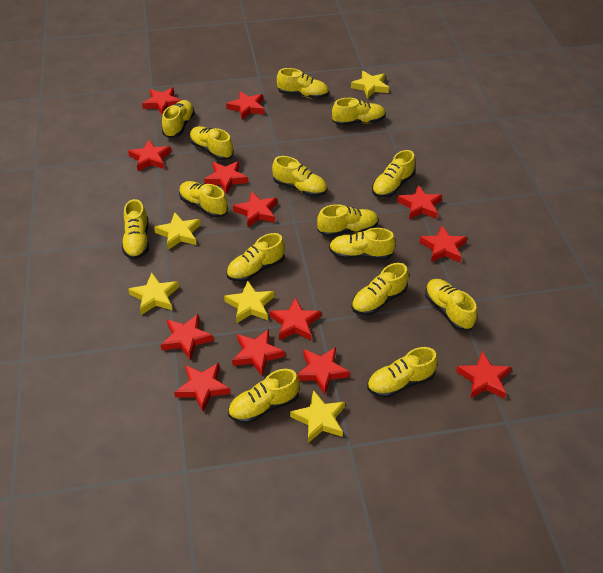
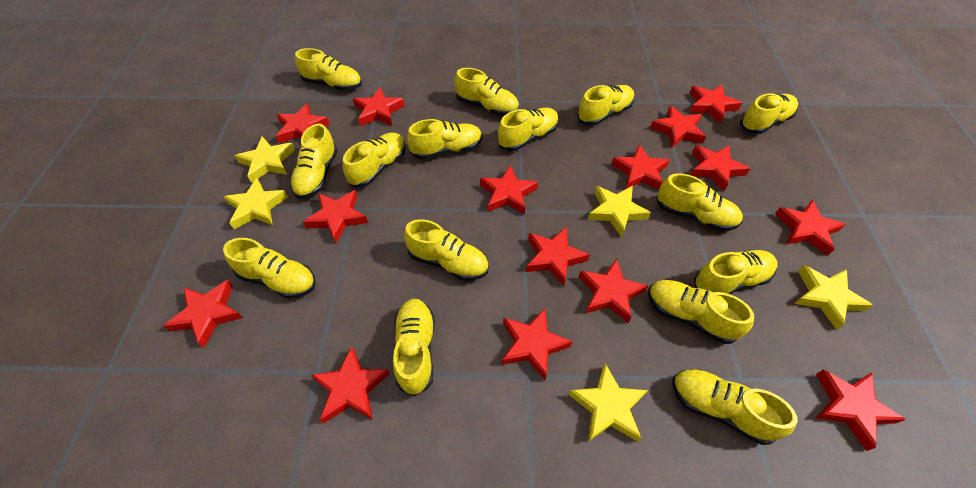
red star: 13 -> 15

